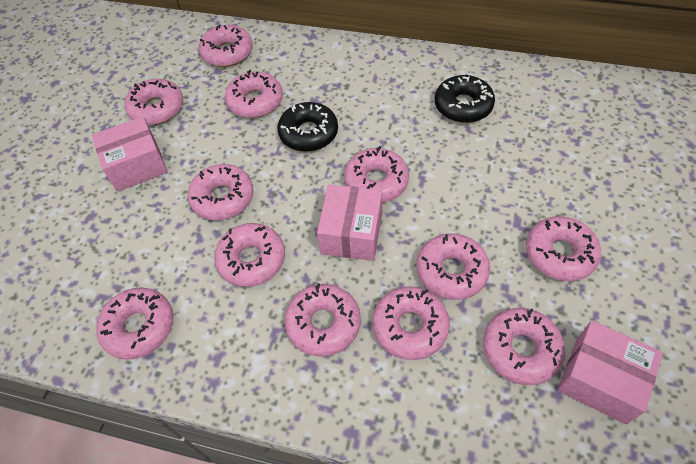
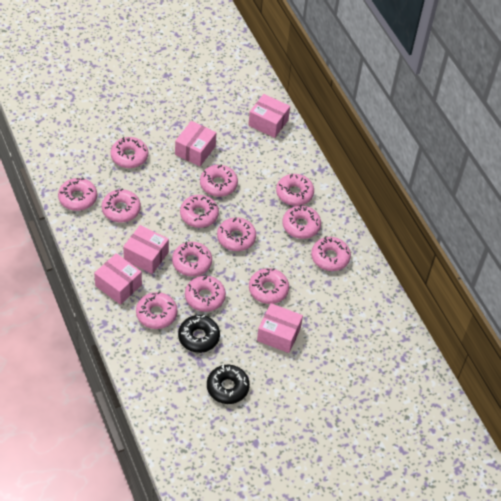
pink box: 3 -> 5
pink donut: 12 -> 13

